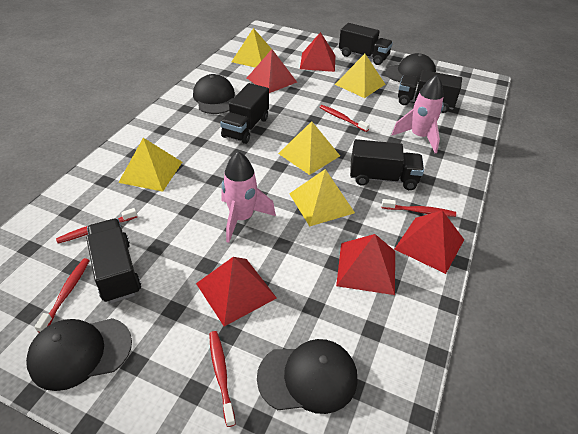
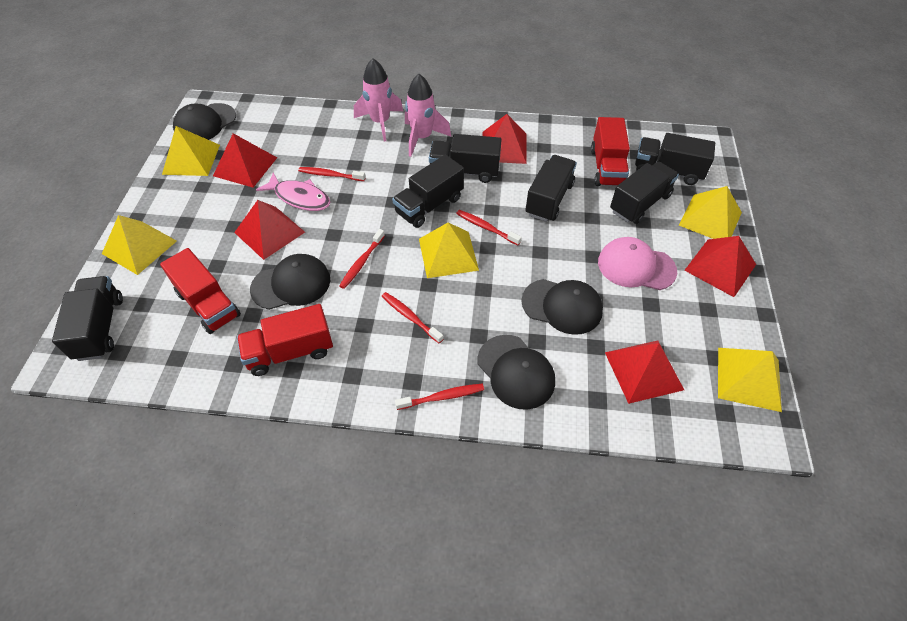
black truck: 5 -> 6
pink cap: 0 -> 1
pink fish: 0 -> 1
red truck: 0 -> 3

